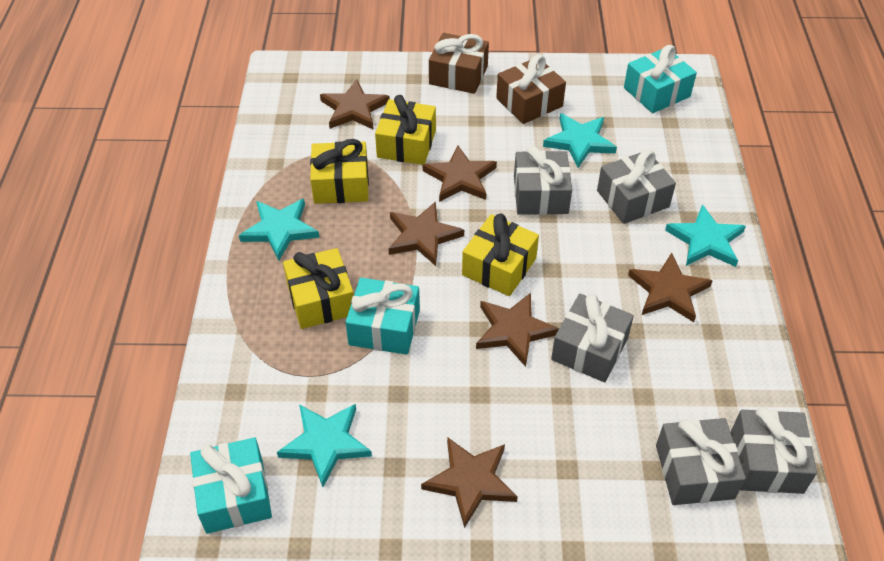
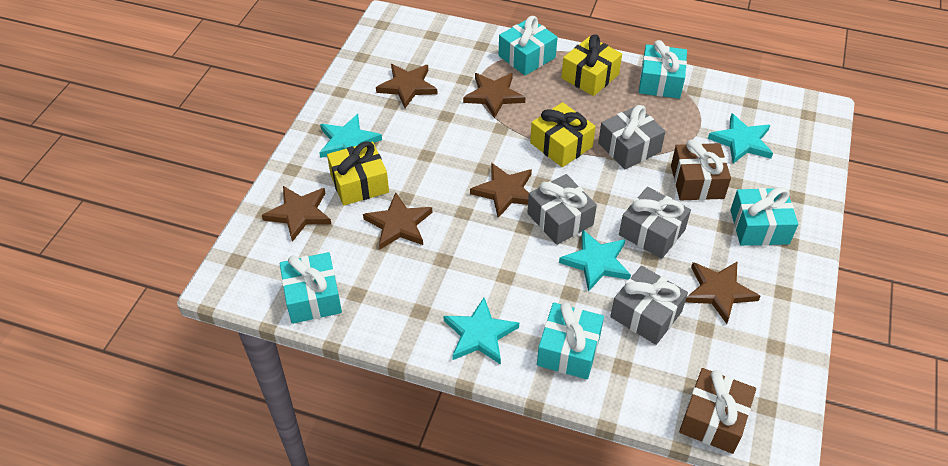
grey gift: 5 -> 4
turquoise gift: 3 -> 5
yellow gift: 4 -> 3

